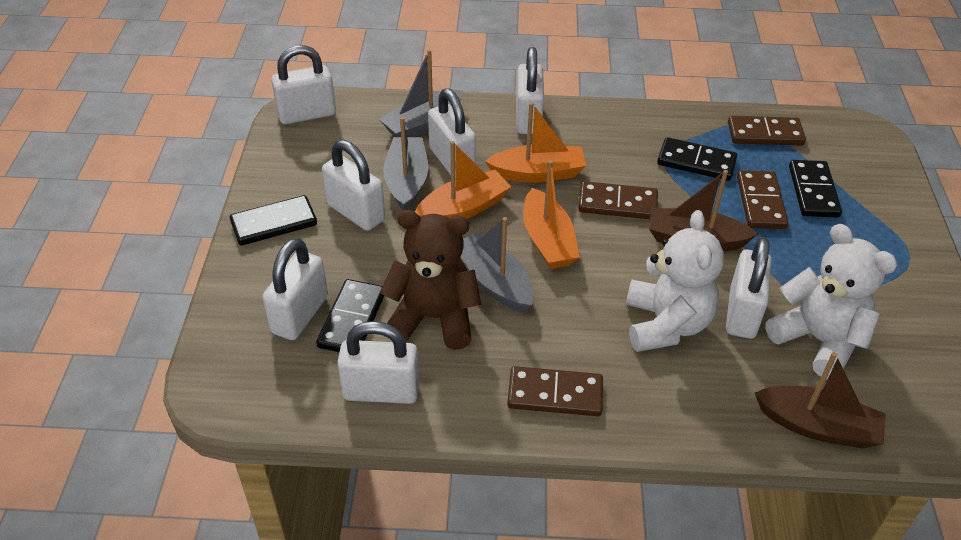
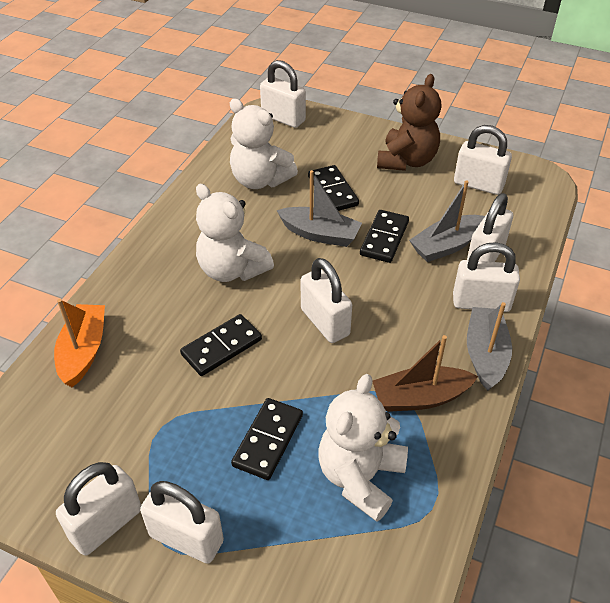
brown boat: 2 -> 1
brown domino: 4 -> 0
orange boat: 3 -> 1
white teddy bear: 2 -> 3

